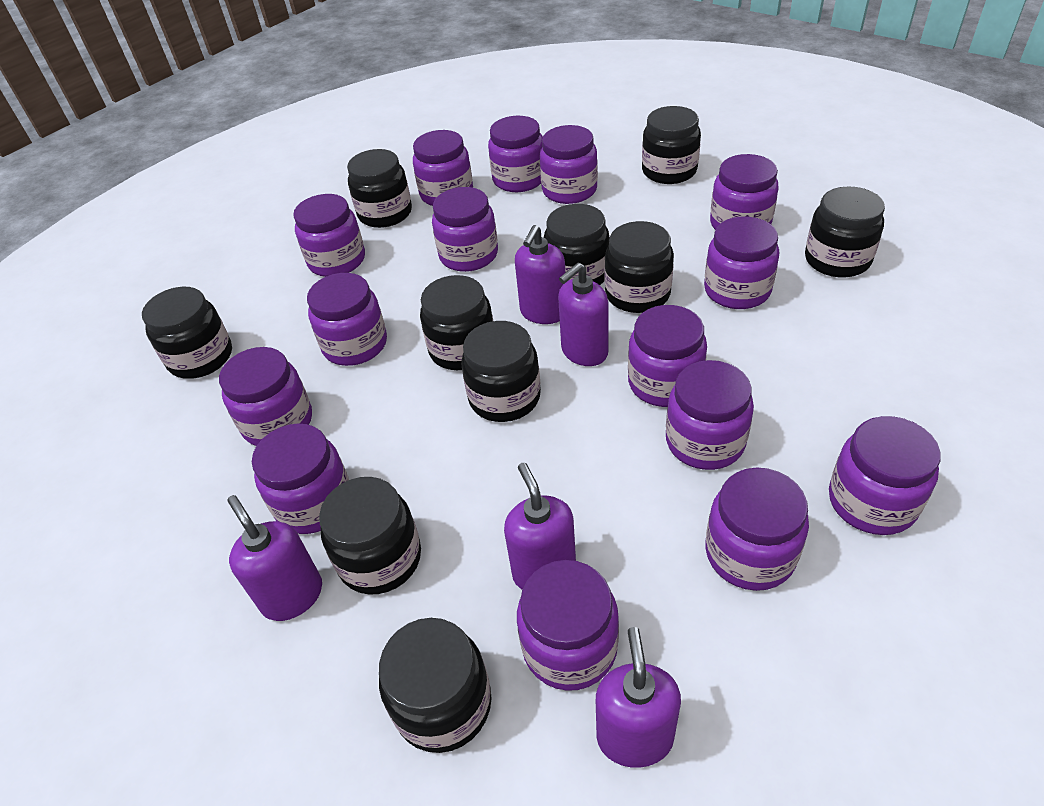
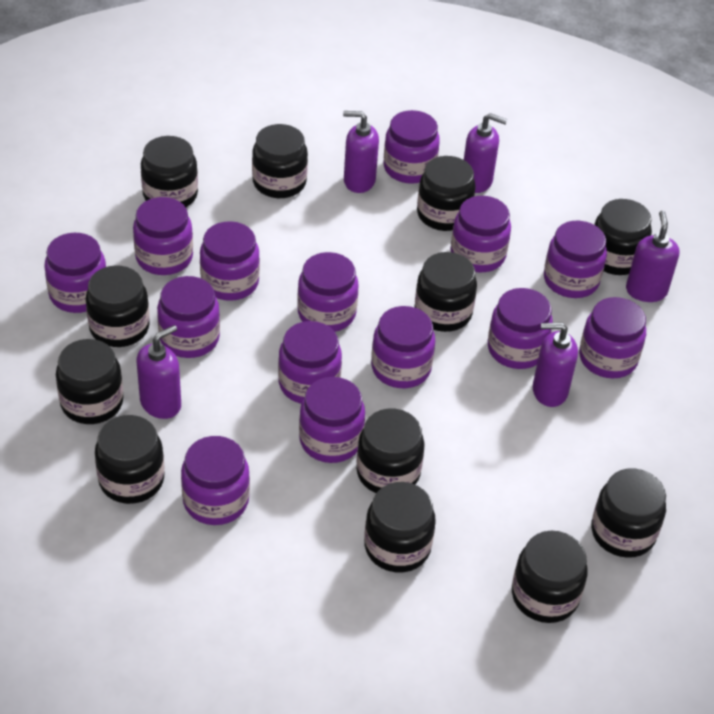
black jar: 10 -> 12
purple jar: 15 -> 14

